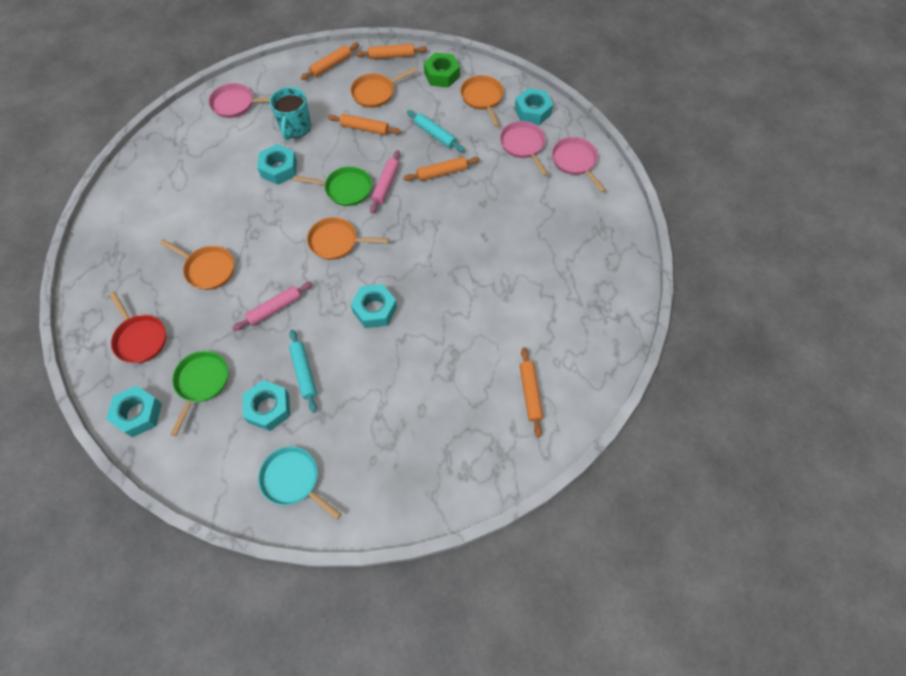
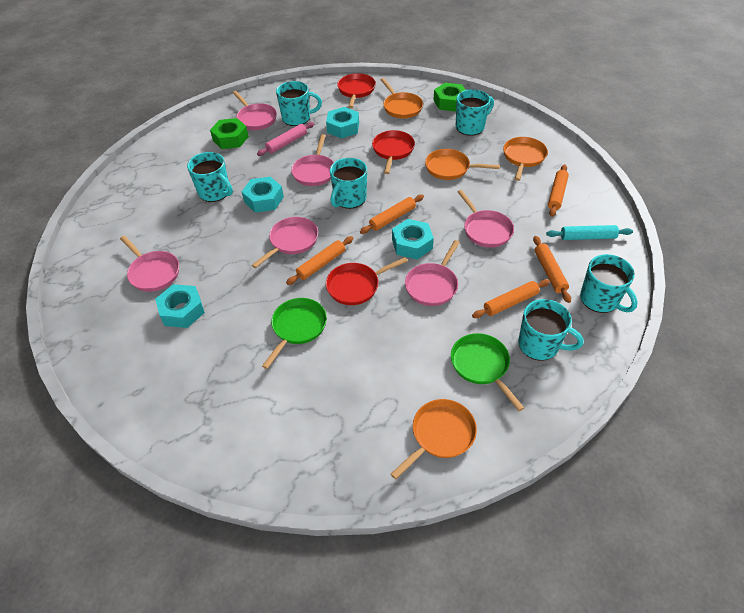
green nut: 1 -> 2
pink pan: 3 -> 6
pink rolling pin: 2 -> 1
red pan: 1 -> 3
turquoise mug: 1 -> 6
turquoise nut: 5 -> 4
turquoise pan: 1 -> 0
turquoise rolling pin: 2 -> 1

